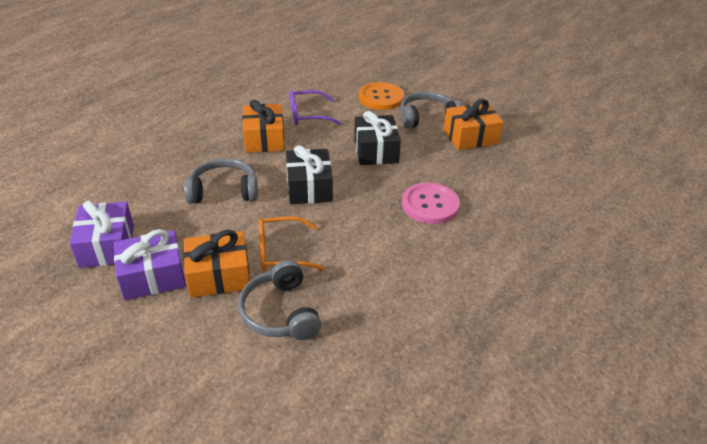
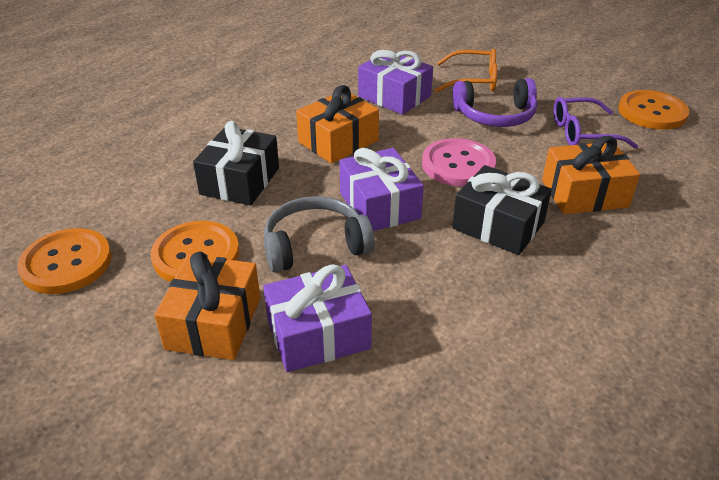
grey headphones: 3 -> 1
orange button: 1 -> 3
purple gift: 2 -> 3
purple headphones: 0 -> 1

